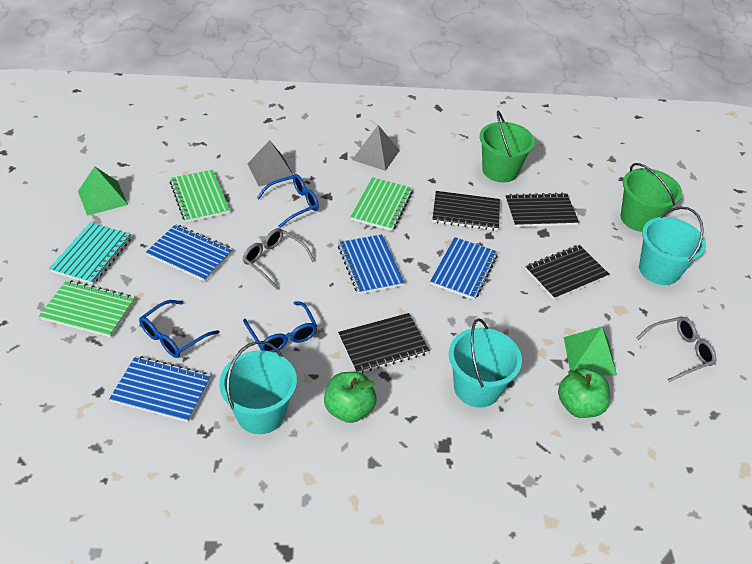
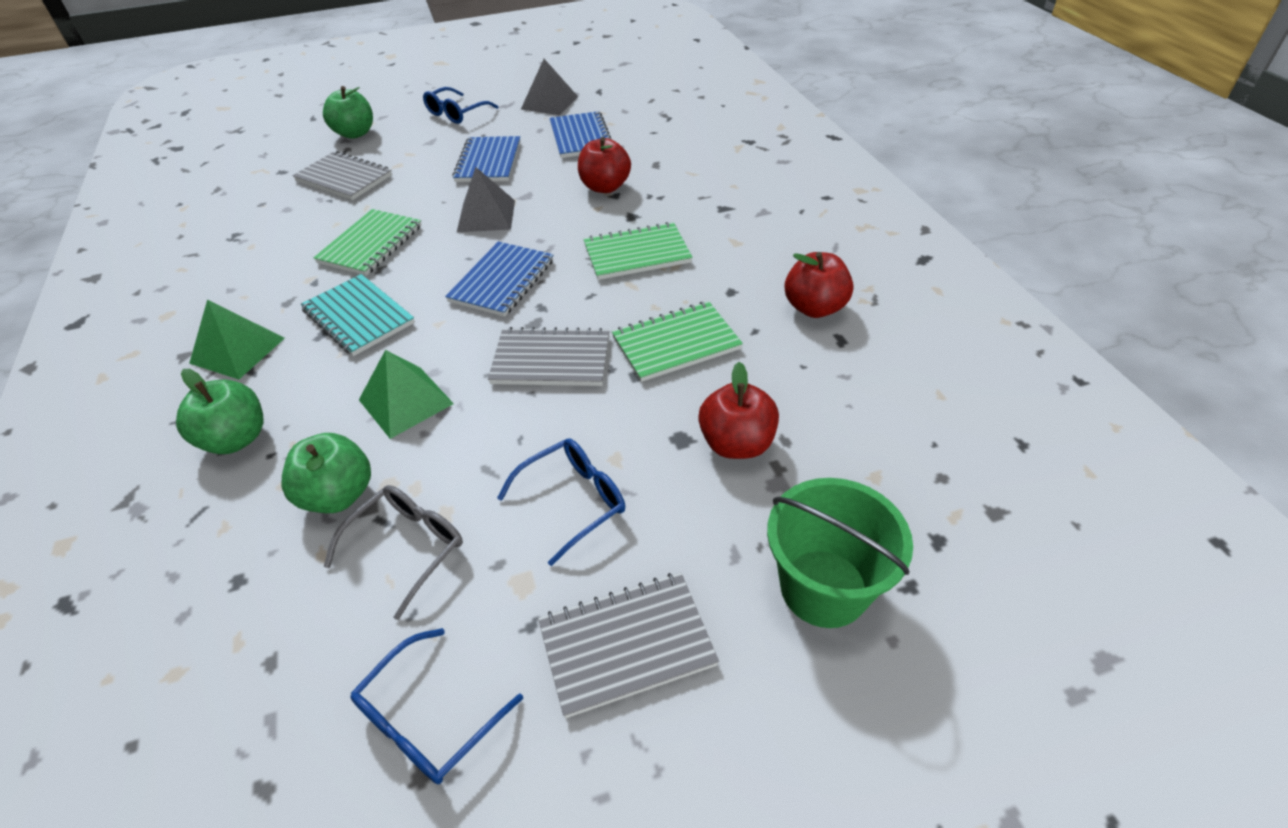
black notebook: 4 -> 0
blue notebook: 4 -> 3
green apple: 2 -> 3
green bucket: 2 -> 1
grey glasses: 2 -> 1
grey notebook: 0 -> 3
red apple: 0 -> 3
turquoise bucket: 3 -> 0

